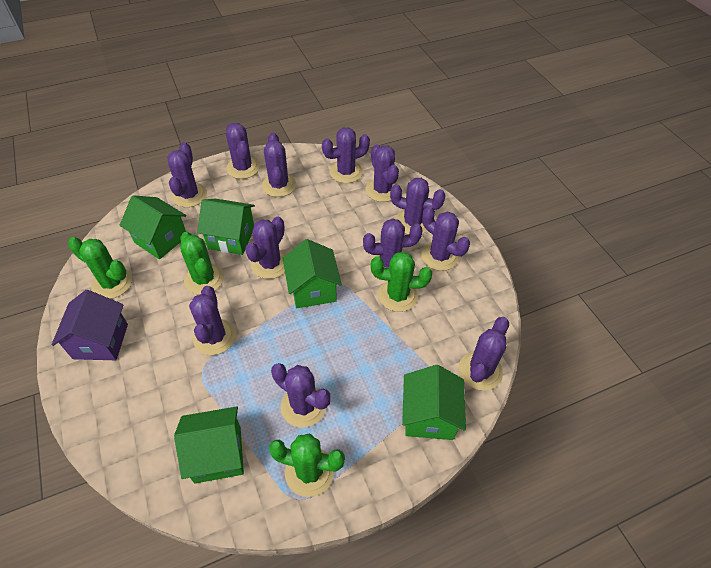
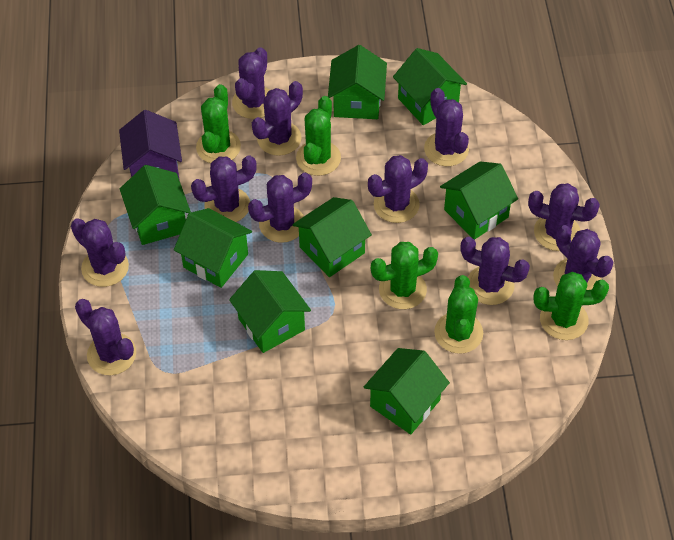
green cactus: 4 -> 5
green house: 5 -> 8
purple cactus: 12 -> 11

